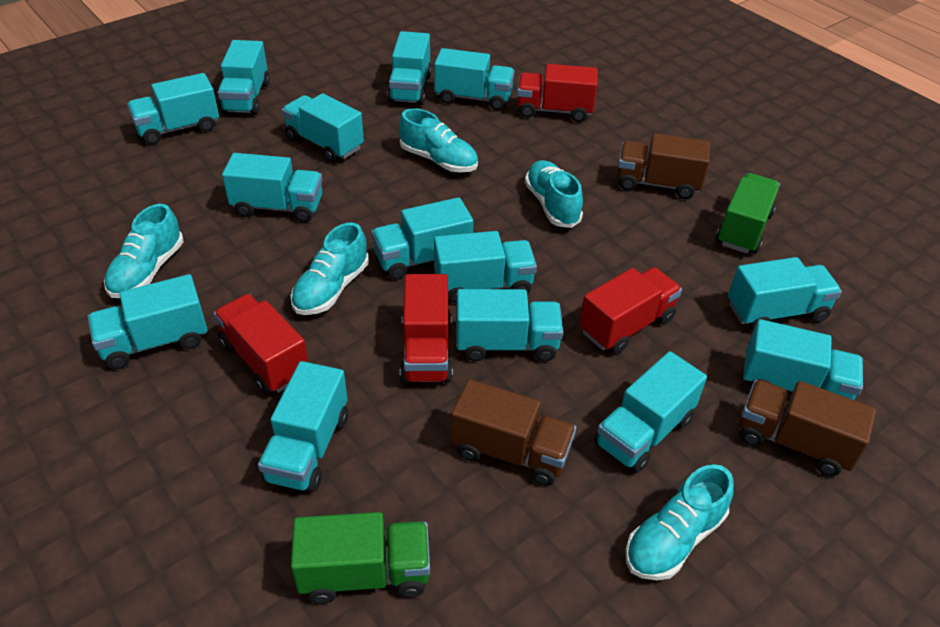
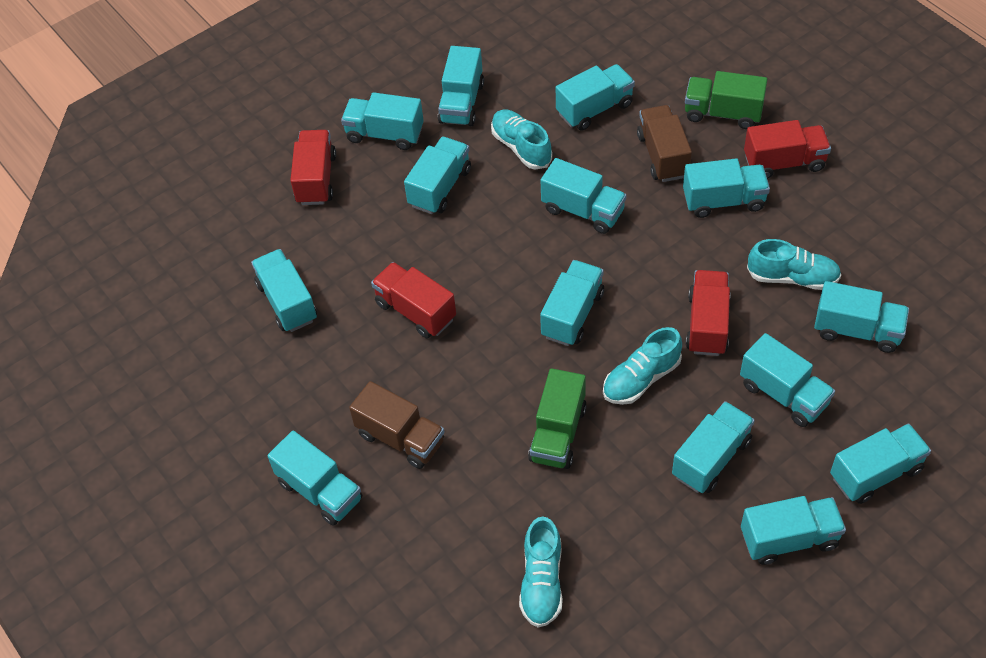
brown truck: 3 -> 2
turquoise shoe: 5 -> 4

